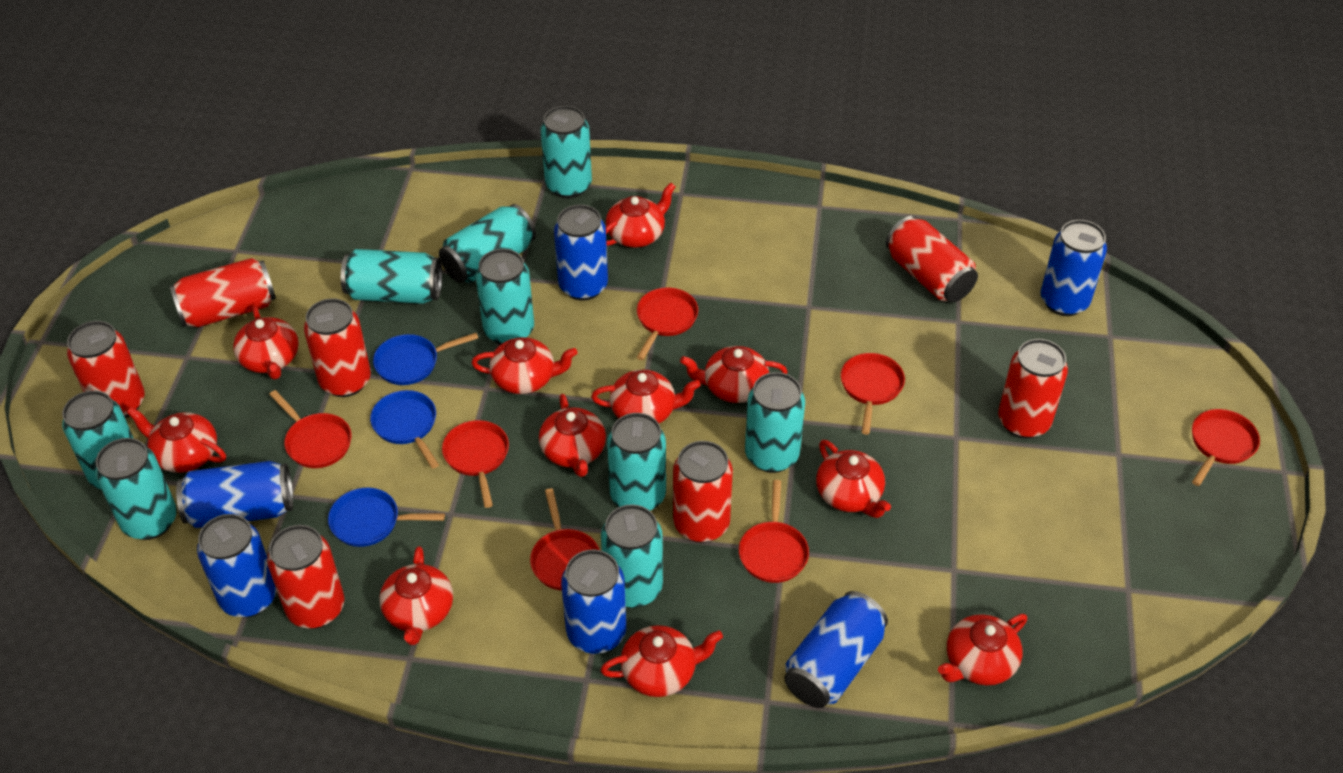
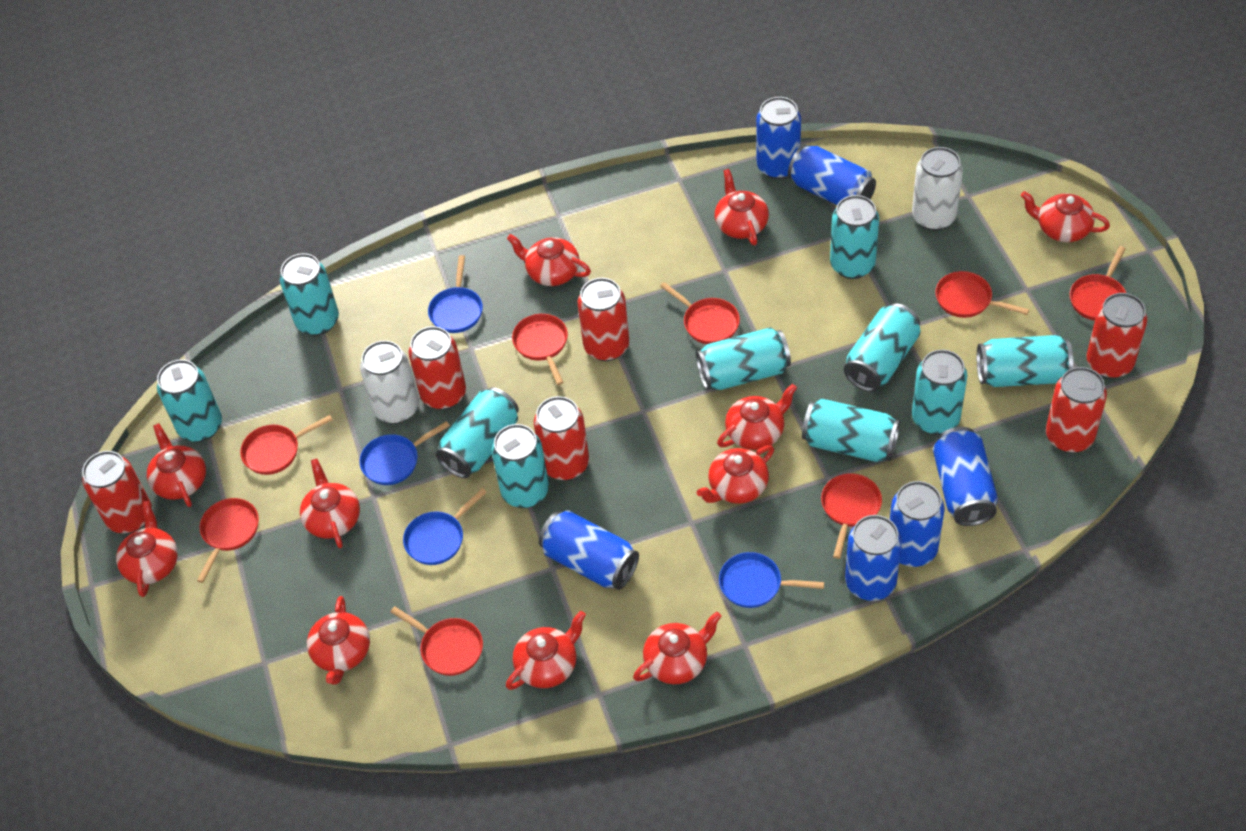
blue pan: 3 -> 4
red can: 7 -> 6
red pan: 7 -> 8
turquoise can: 9 -> 10
white can: 0 -> 2

